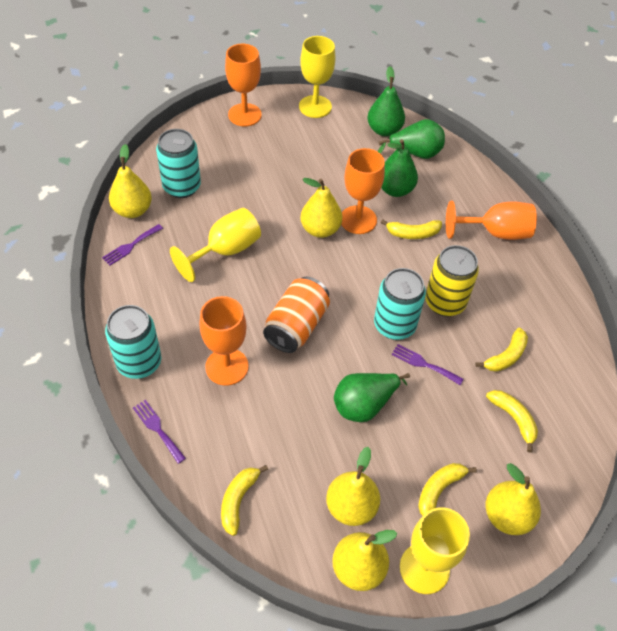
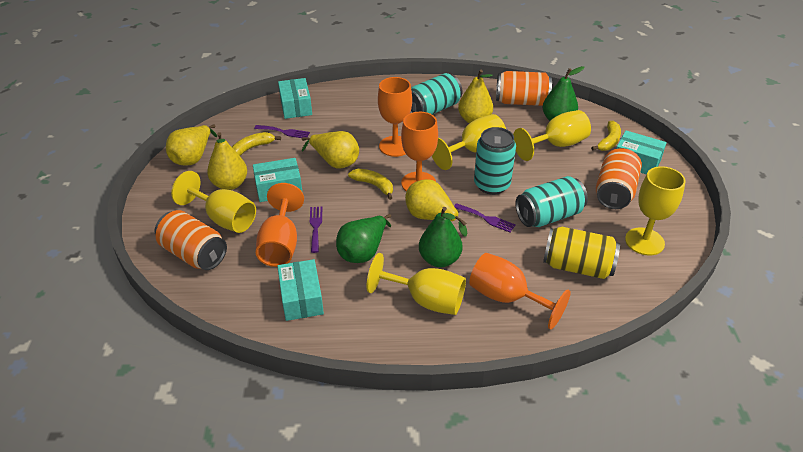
green pear: 4 -> 3
orange can: 1 -> 3
turquoise box: 0 -> 4
yellow banana: 5 -> 3
yellow goblet: 3 -> 5

